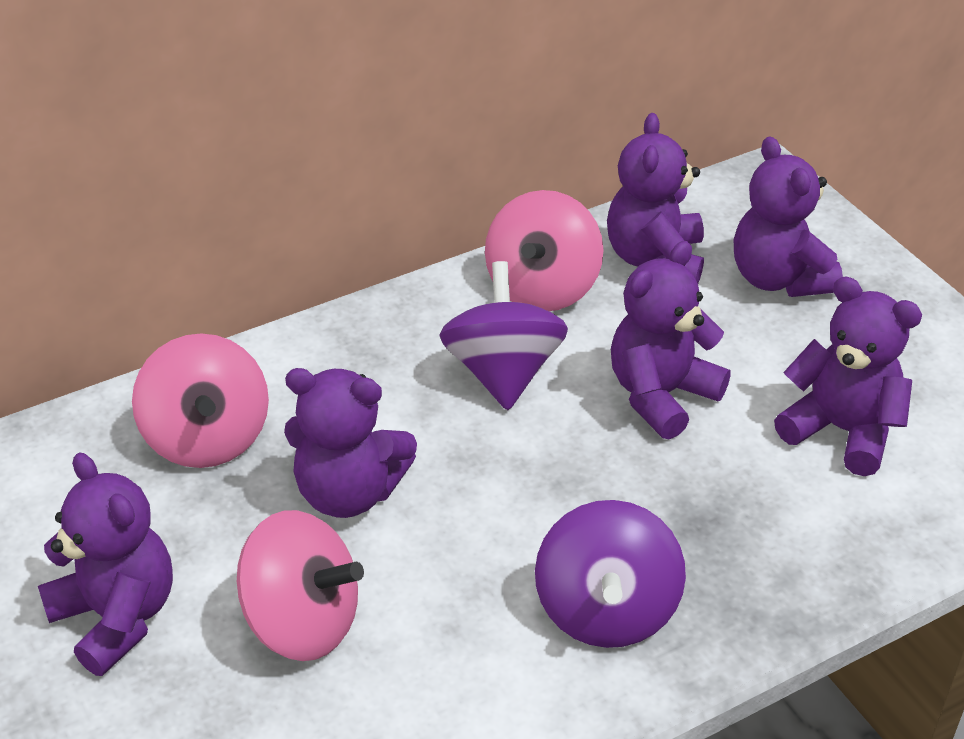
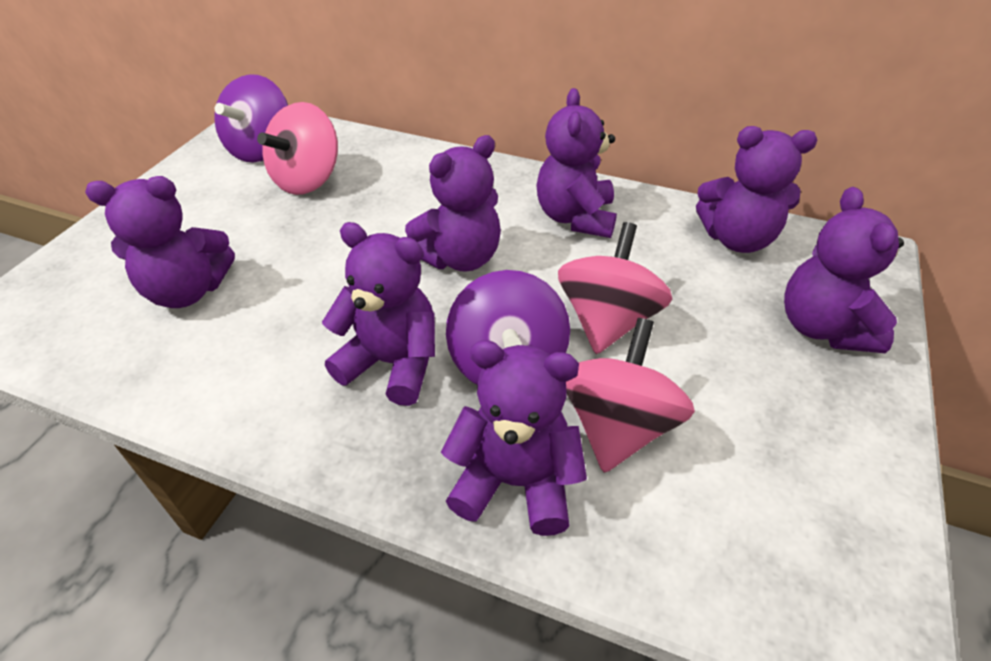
purple teddy bear: 6 -> 7

